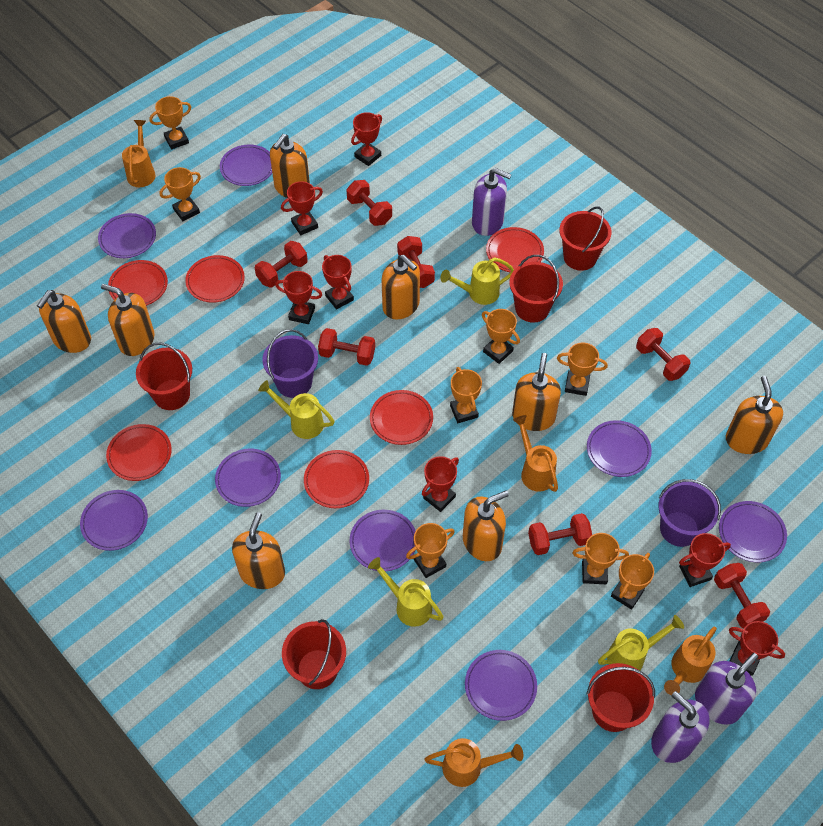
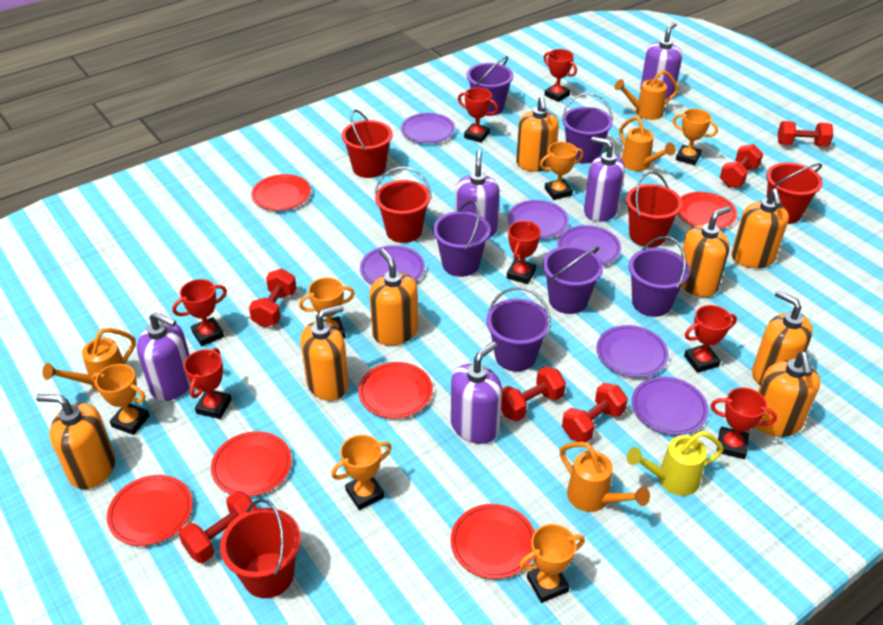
orange trophy: 8 -> 6
purple bucket: 2 -> 6
purple plate: 8 -> 6
purple soap dispenser: 3 -> 5
red dumbbell: 7 -> 6
yellow watering can: 4 -> 1

